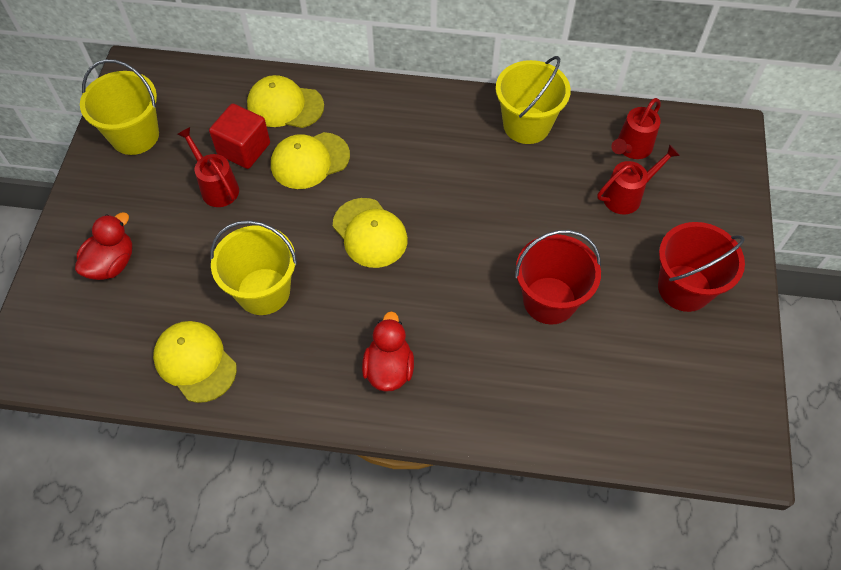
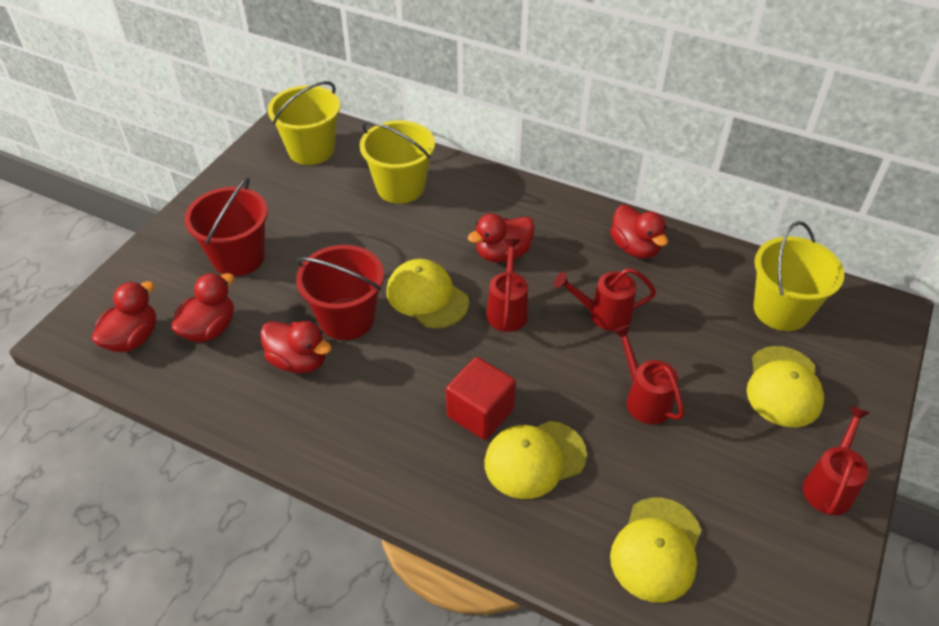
red duck: 2 -> 5
red watering can: 3 -> 4

